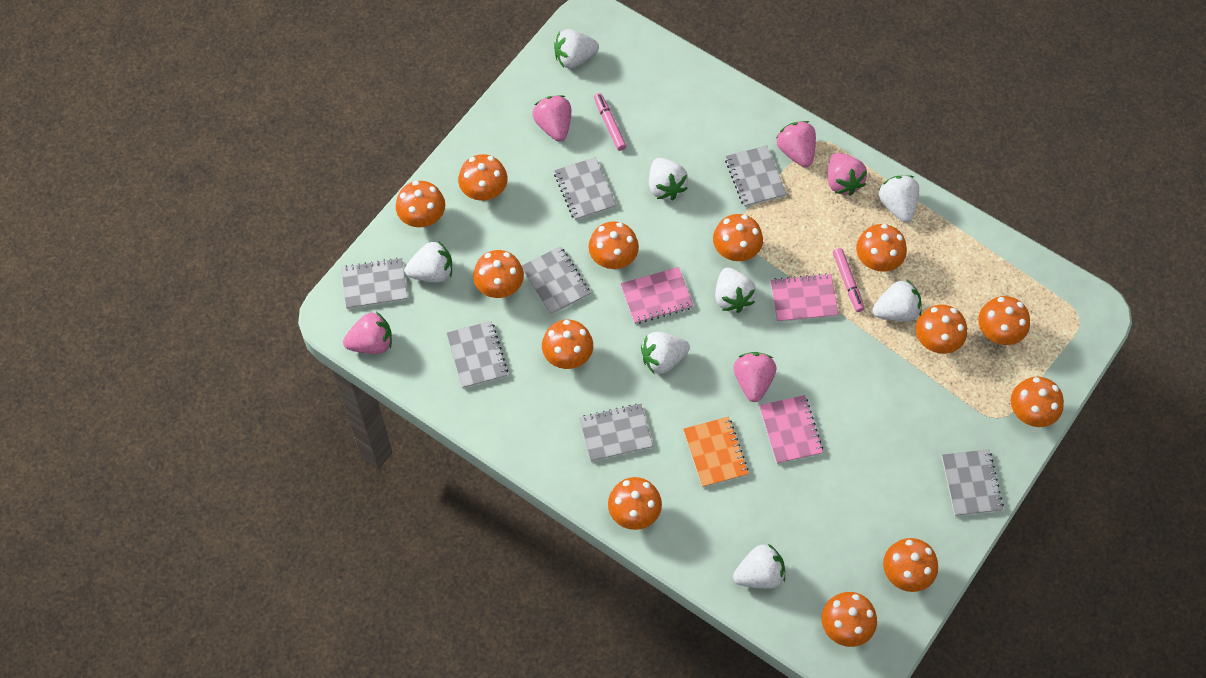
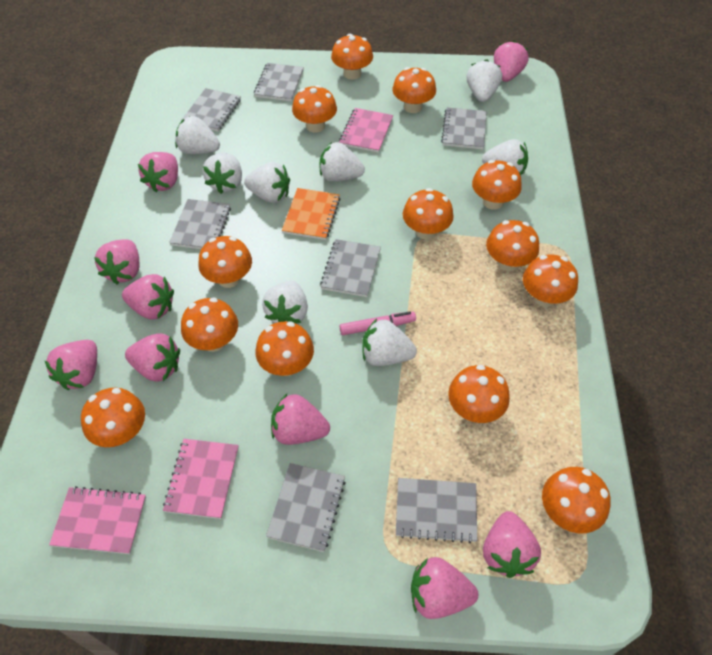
pink marker: 2 -> 1
pink strawberry: 5 -> 9

